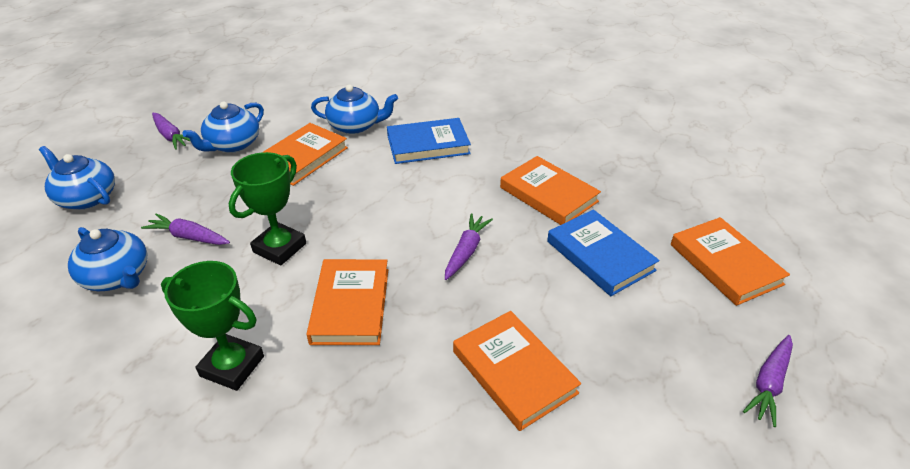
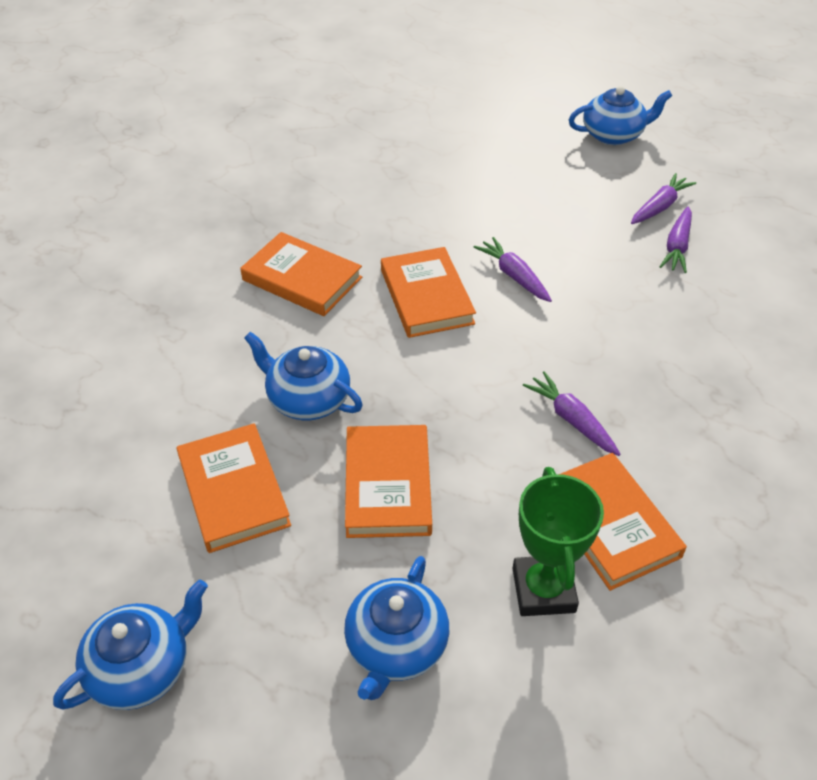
blue book: 2 -> 0
green trophy: 2 -> 1

